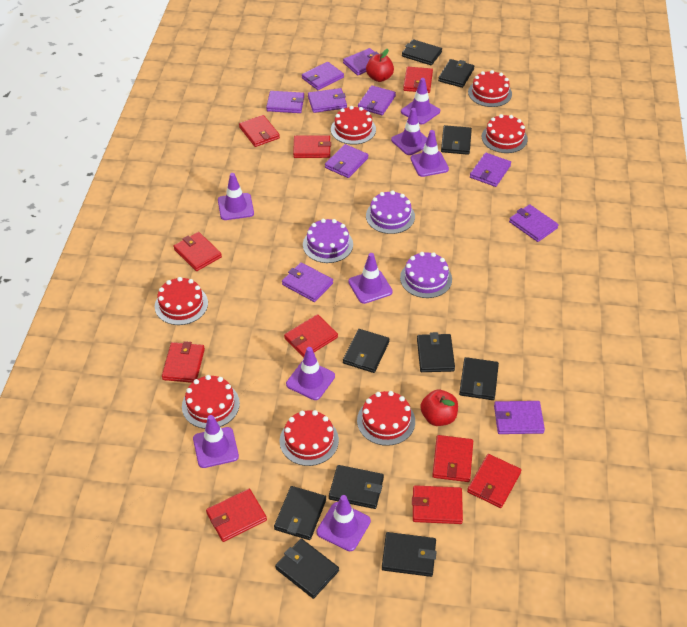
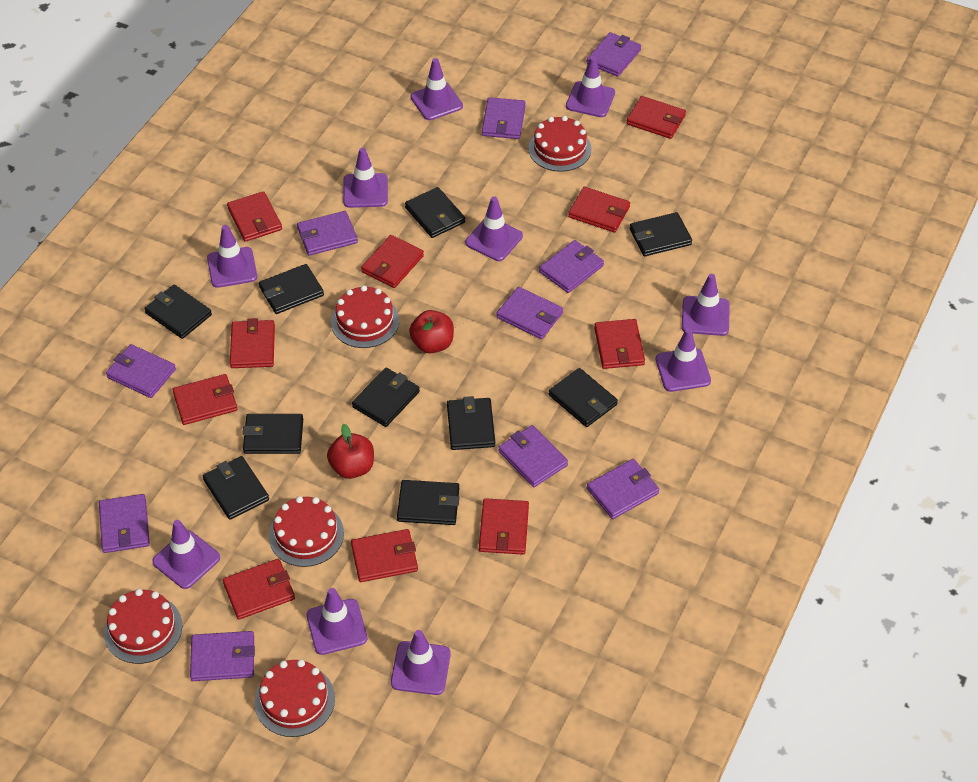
purple cake: 3 -> 0
purple traffic cone: 8 -> 10
red cake: 7 -> 5

